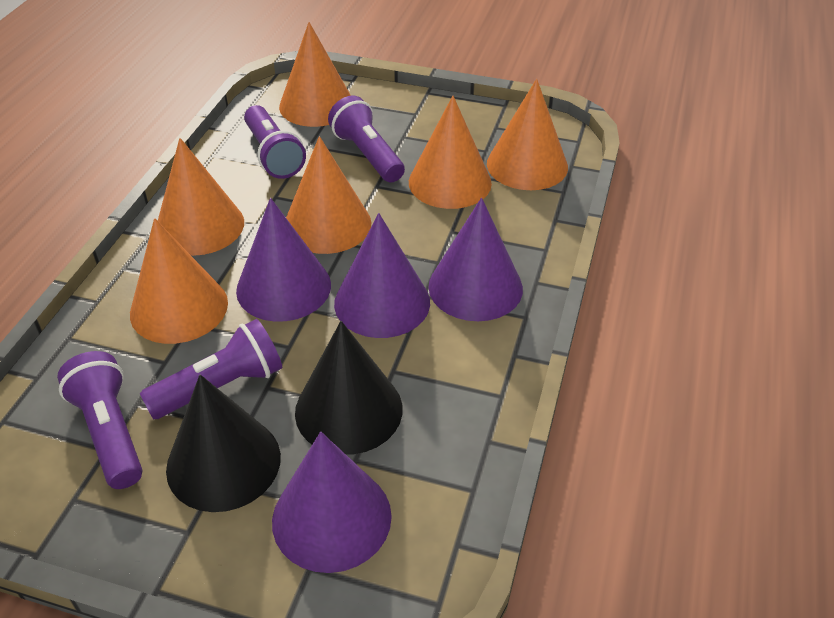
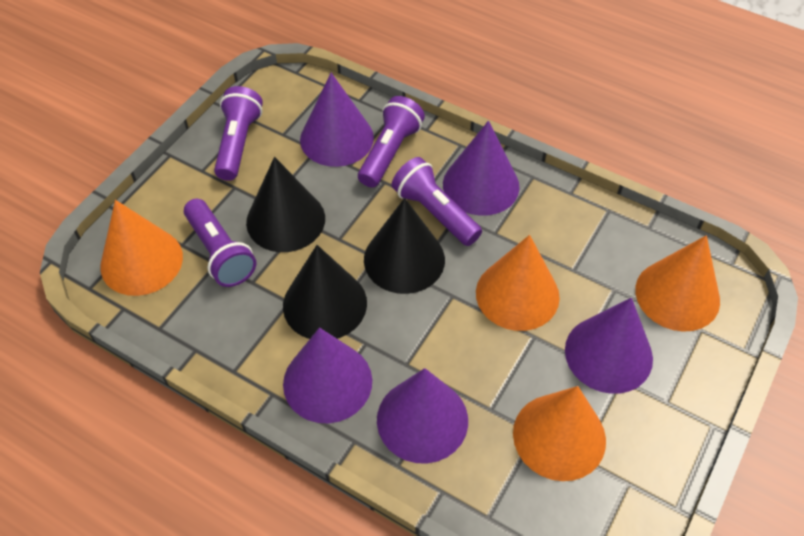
black cone: 2 -> 3
orange cone: 6 -> 4
purple cone: 4 -> 5

